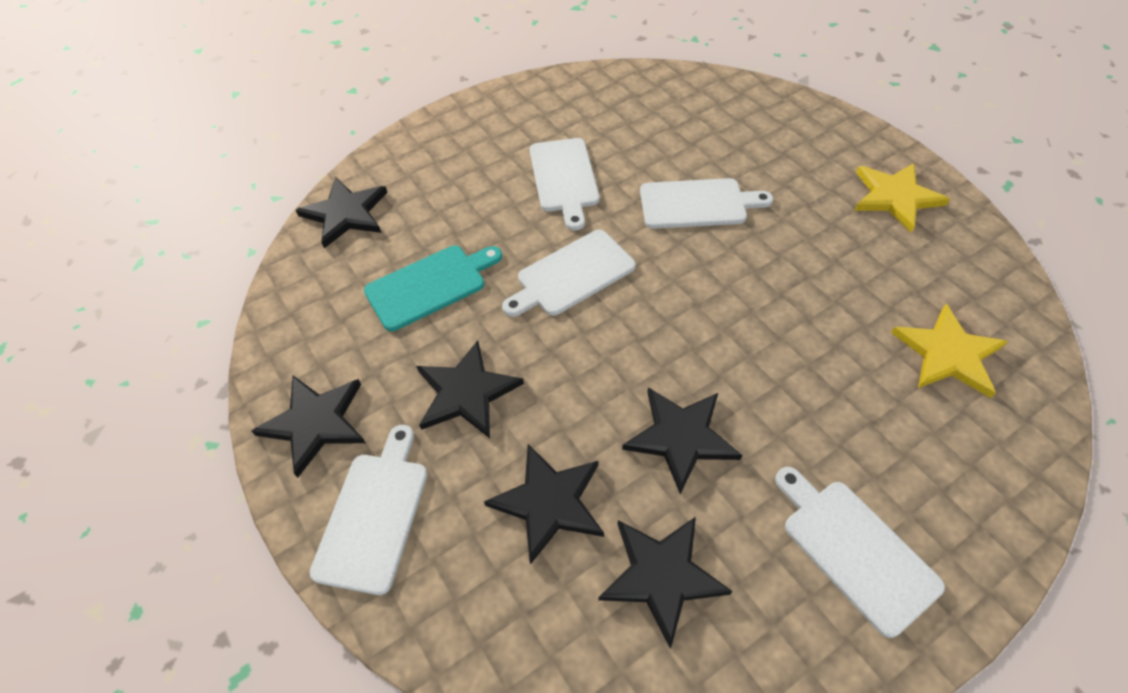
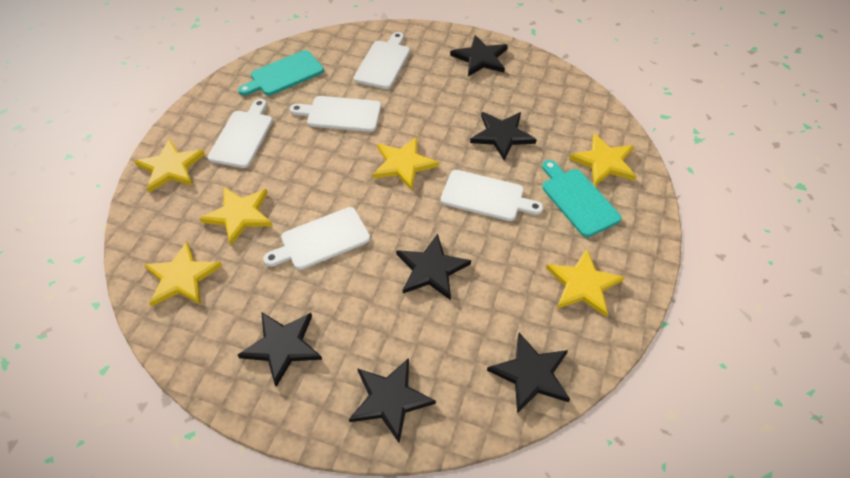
turquoise cutting board: 1 -> 2
yellow star: 2 -> 6

